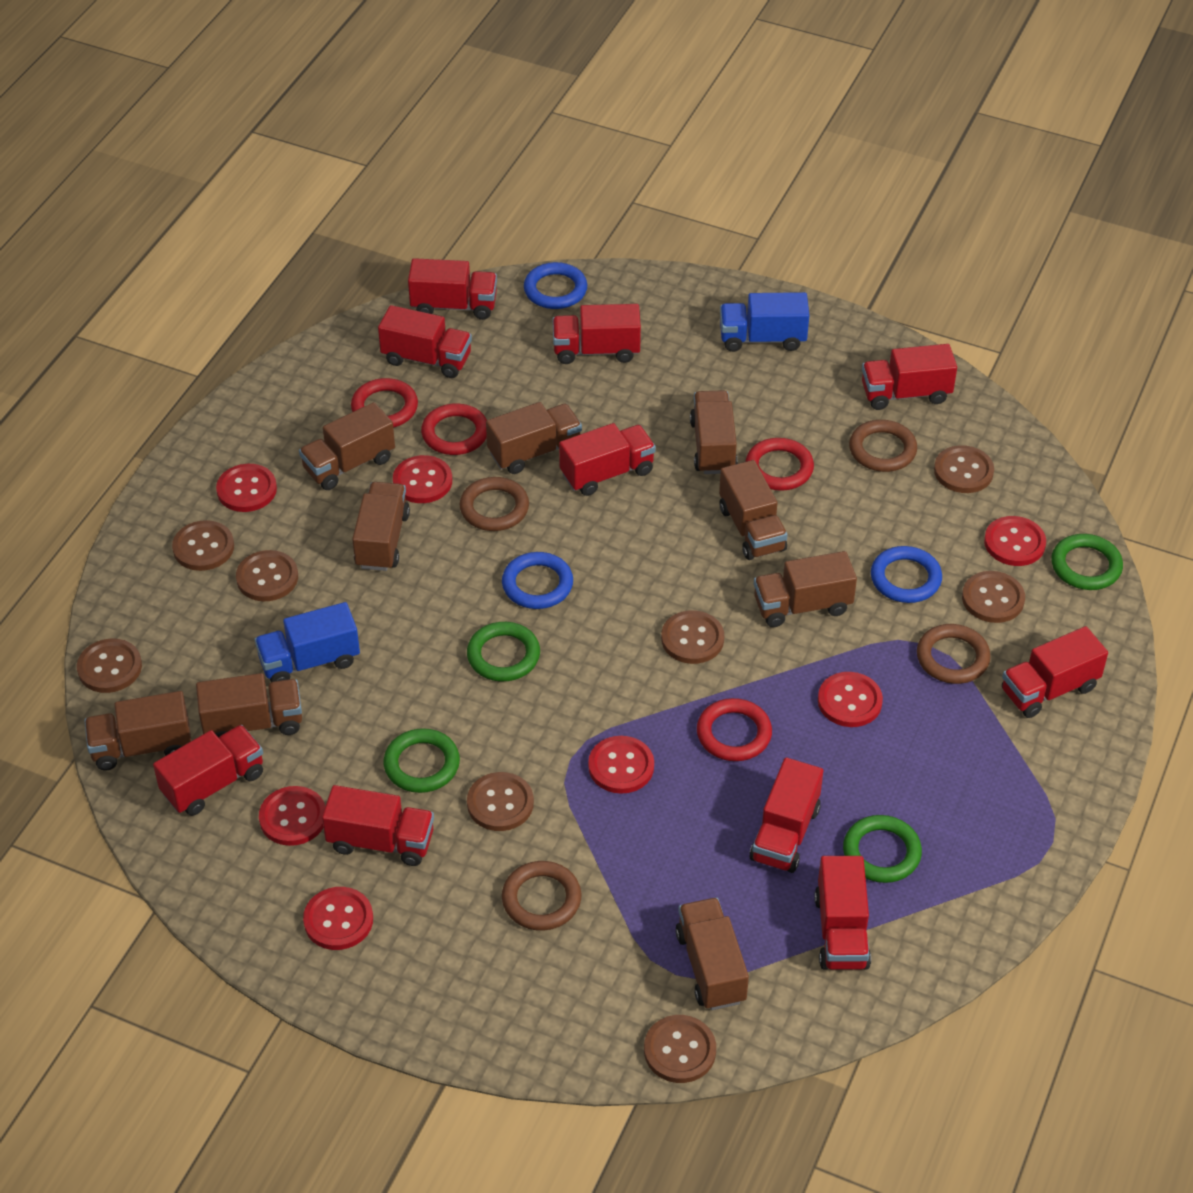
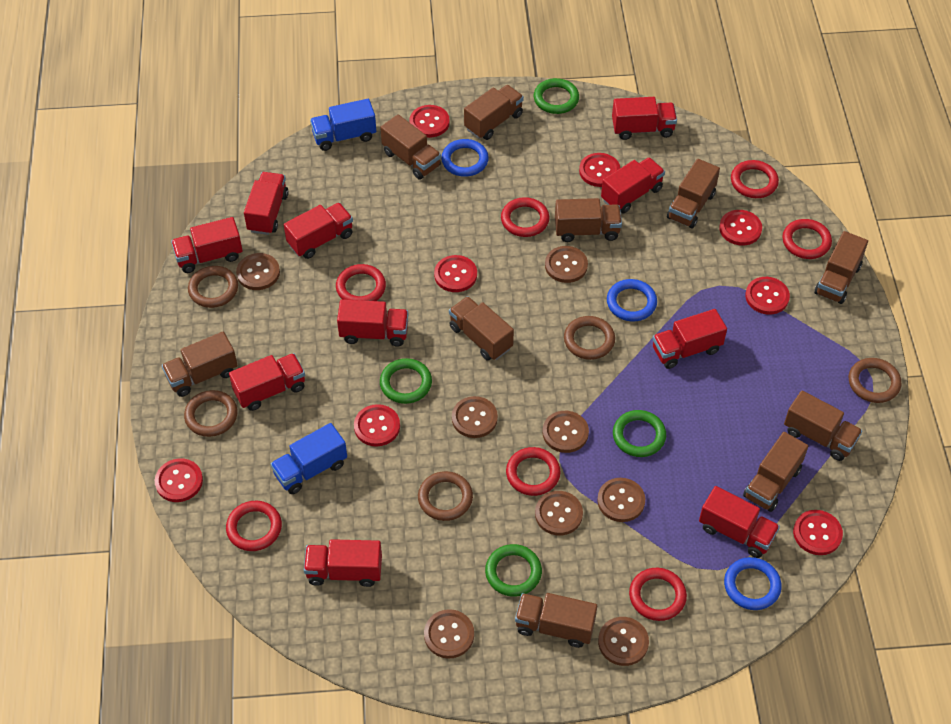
brown ring: 4 -> 5
brown truck: 9 -> 10
red button: 7 -> 8
red ring: 4 -> 7

